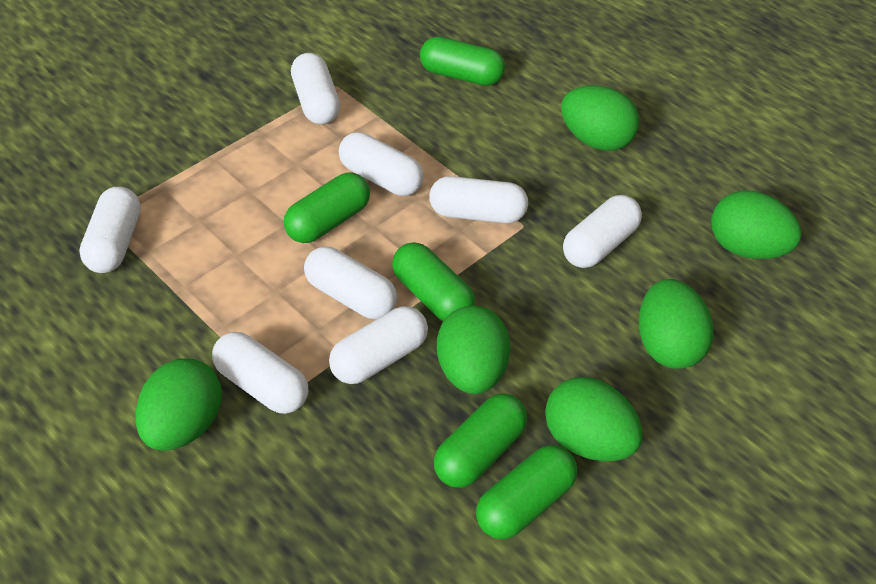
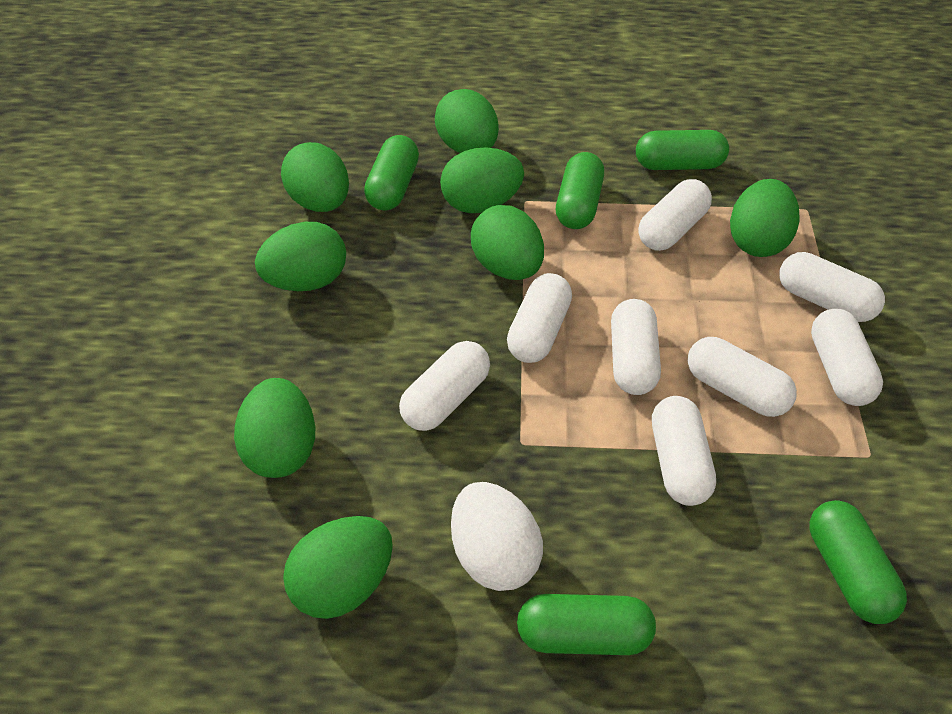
green egg: 6 -> 8
white egg: 0 -> 1

